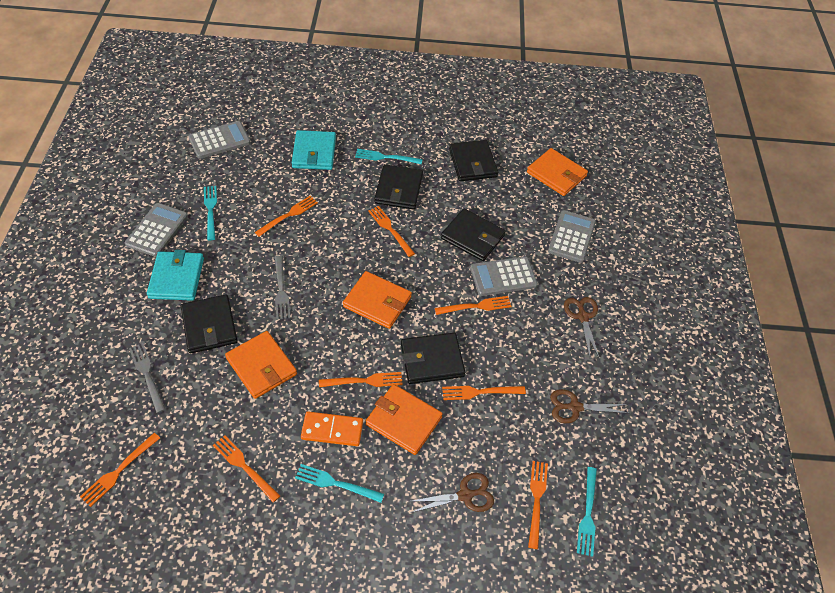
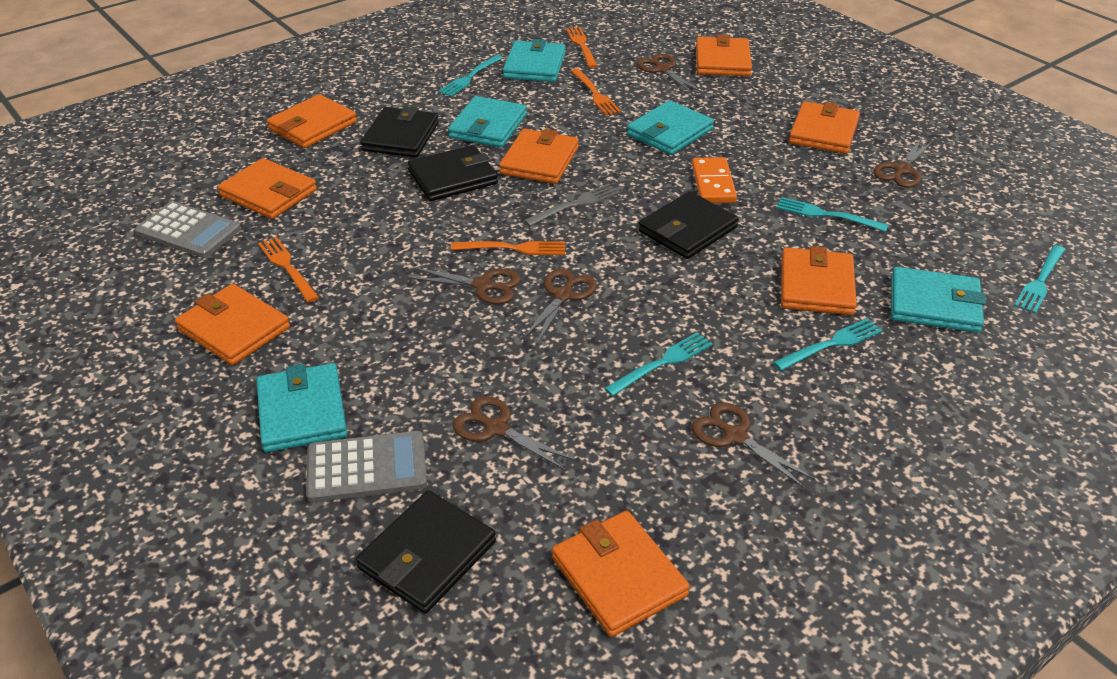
black wallet: 5 -> 4
brown scissors: 3 -> 6
grey calculator: 4 -> 2
grey fork: 2 -> 1
orange fork: 8 -> 4
orange wallet: 4 -> 8
turquoise fork: 4 -> 5
turquoise wallet: 2 -> 5

